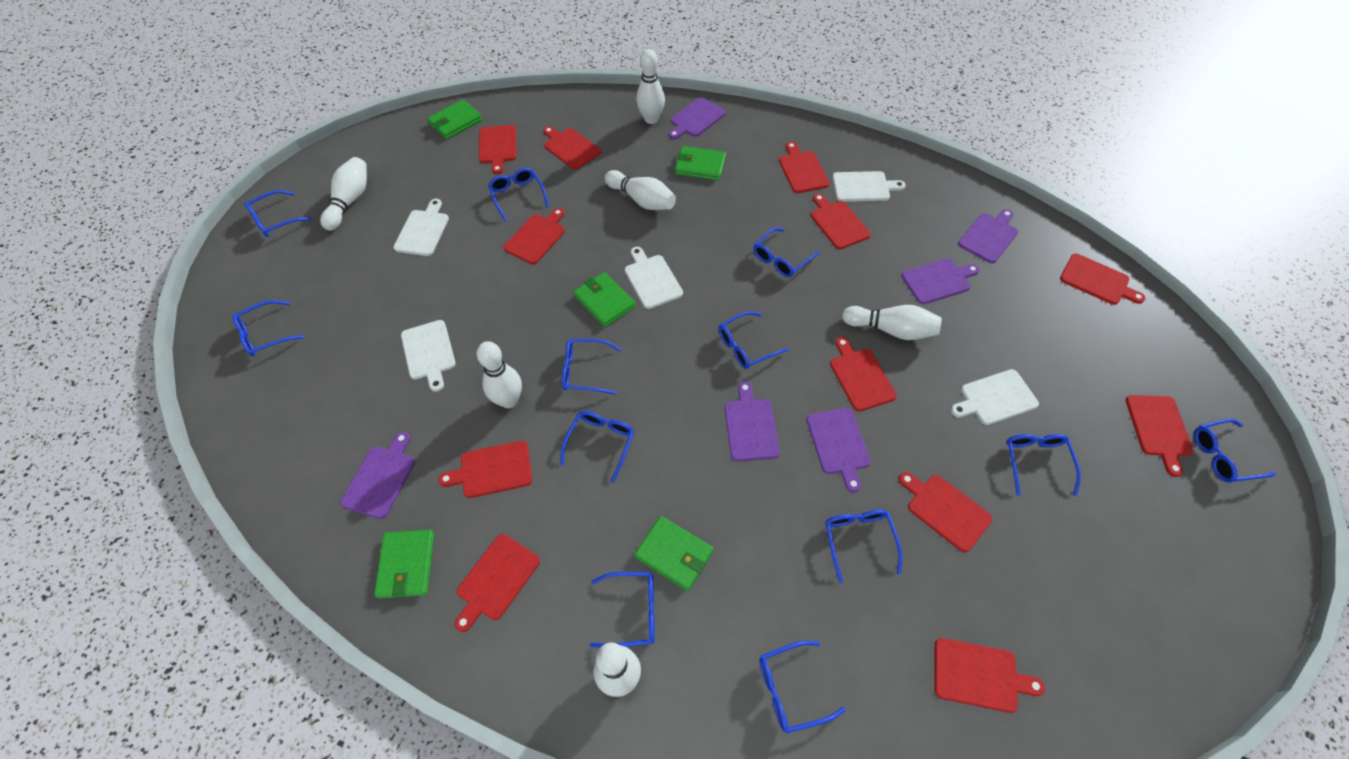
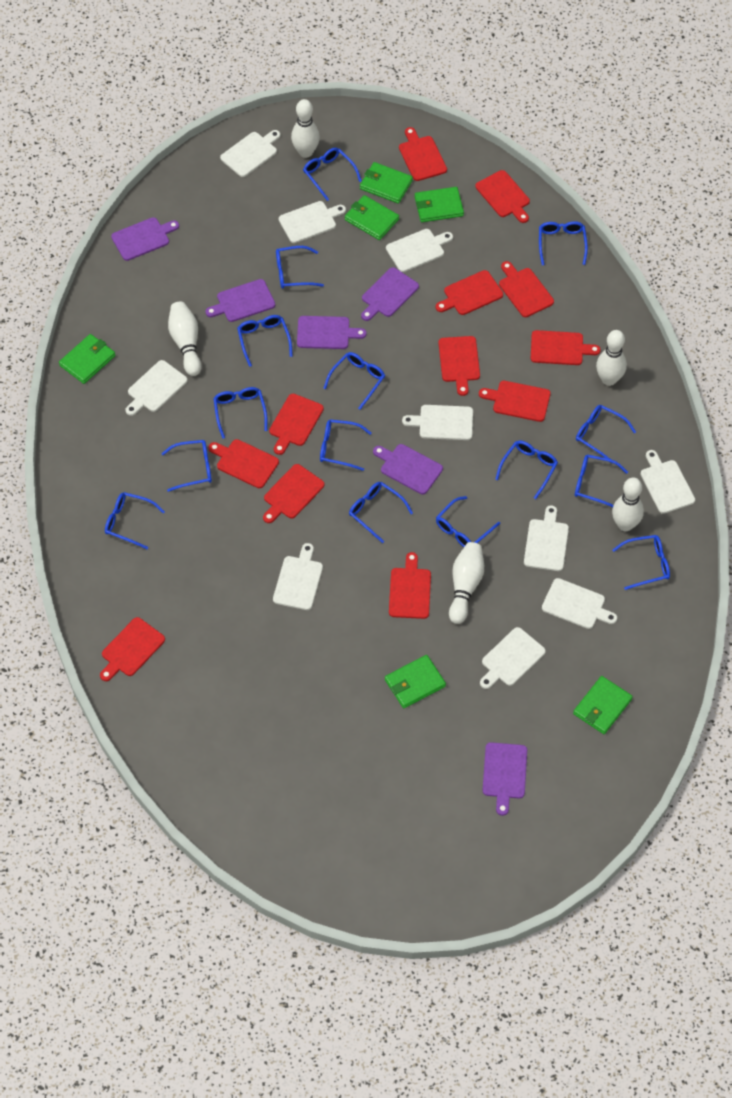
blue glasses: 12 -> 15
green wallet: 5 -> 6
white bowling pin: 6 -> 5
white cutting board: 5 -> 10

